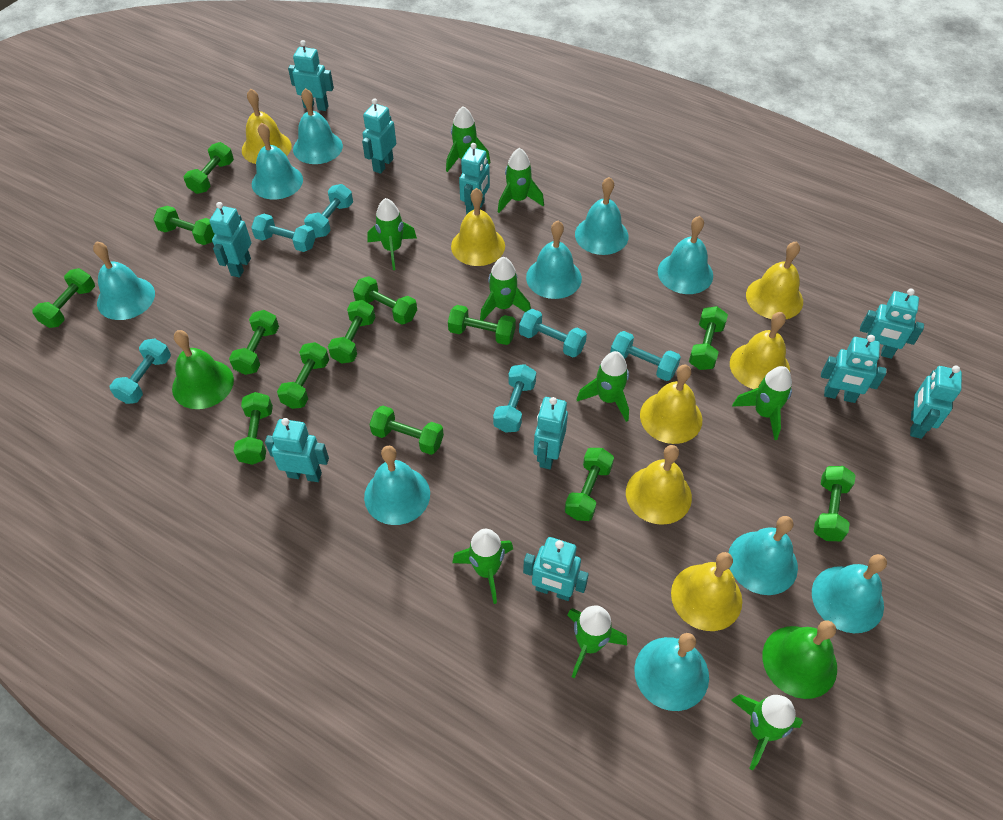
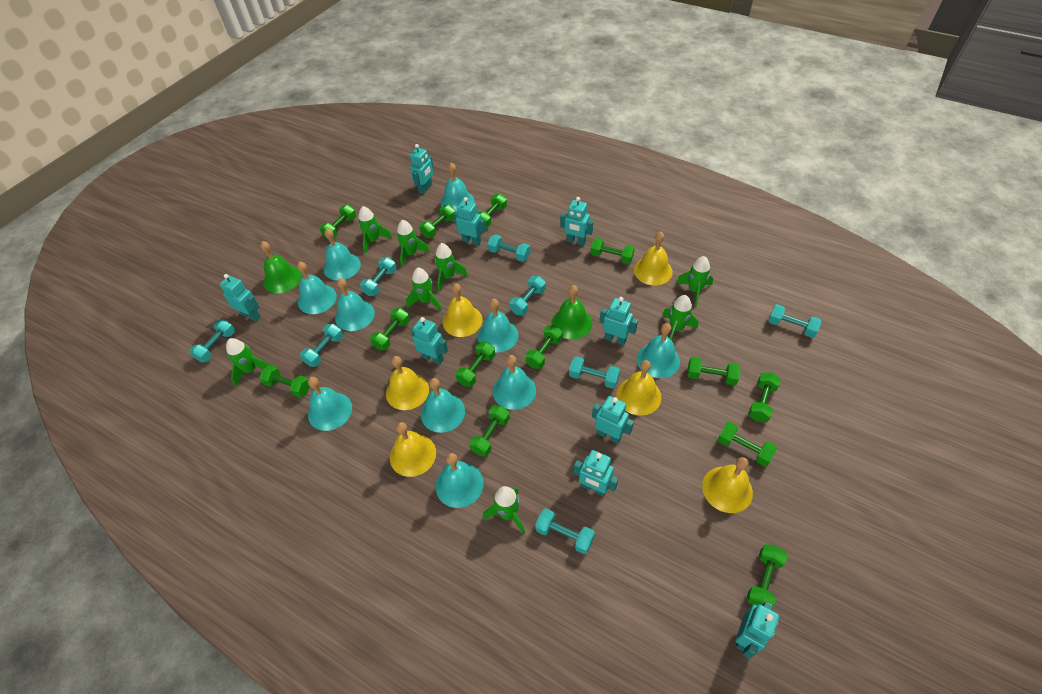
green rocket: 9 -> 8
turquoise dumbbell: 6 -> 8
turquoise robot: 10 -> 9
yellow bell: 7 -> 6

